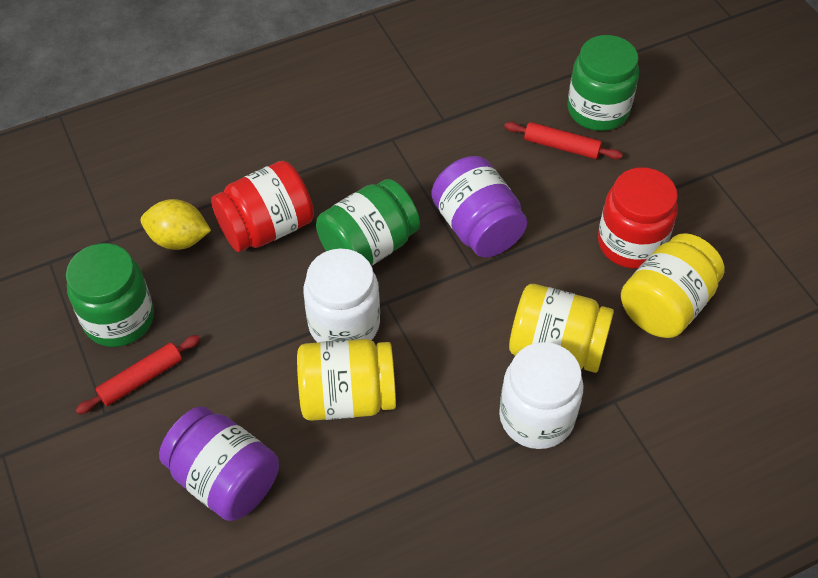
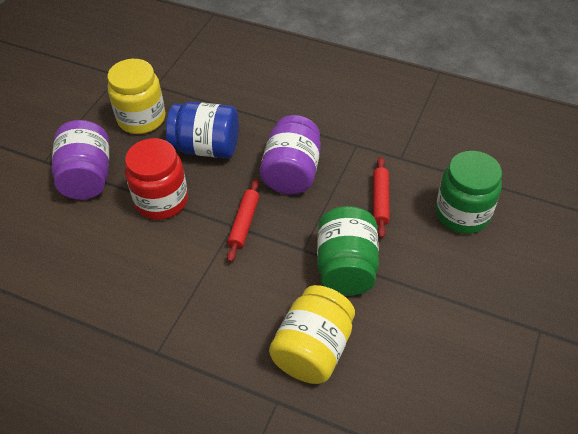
blue jar: 0 -> 1
green jar: 3 -> 2
red jar: 2 -> 1
white jar: 2 -> 0
yellow jar: 3 -> 2
yellow lemon: 1 -> 0

